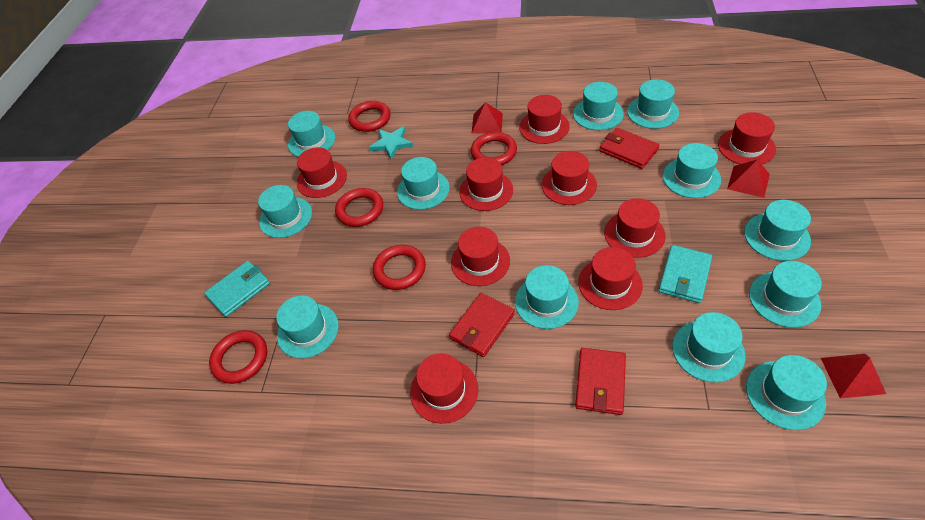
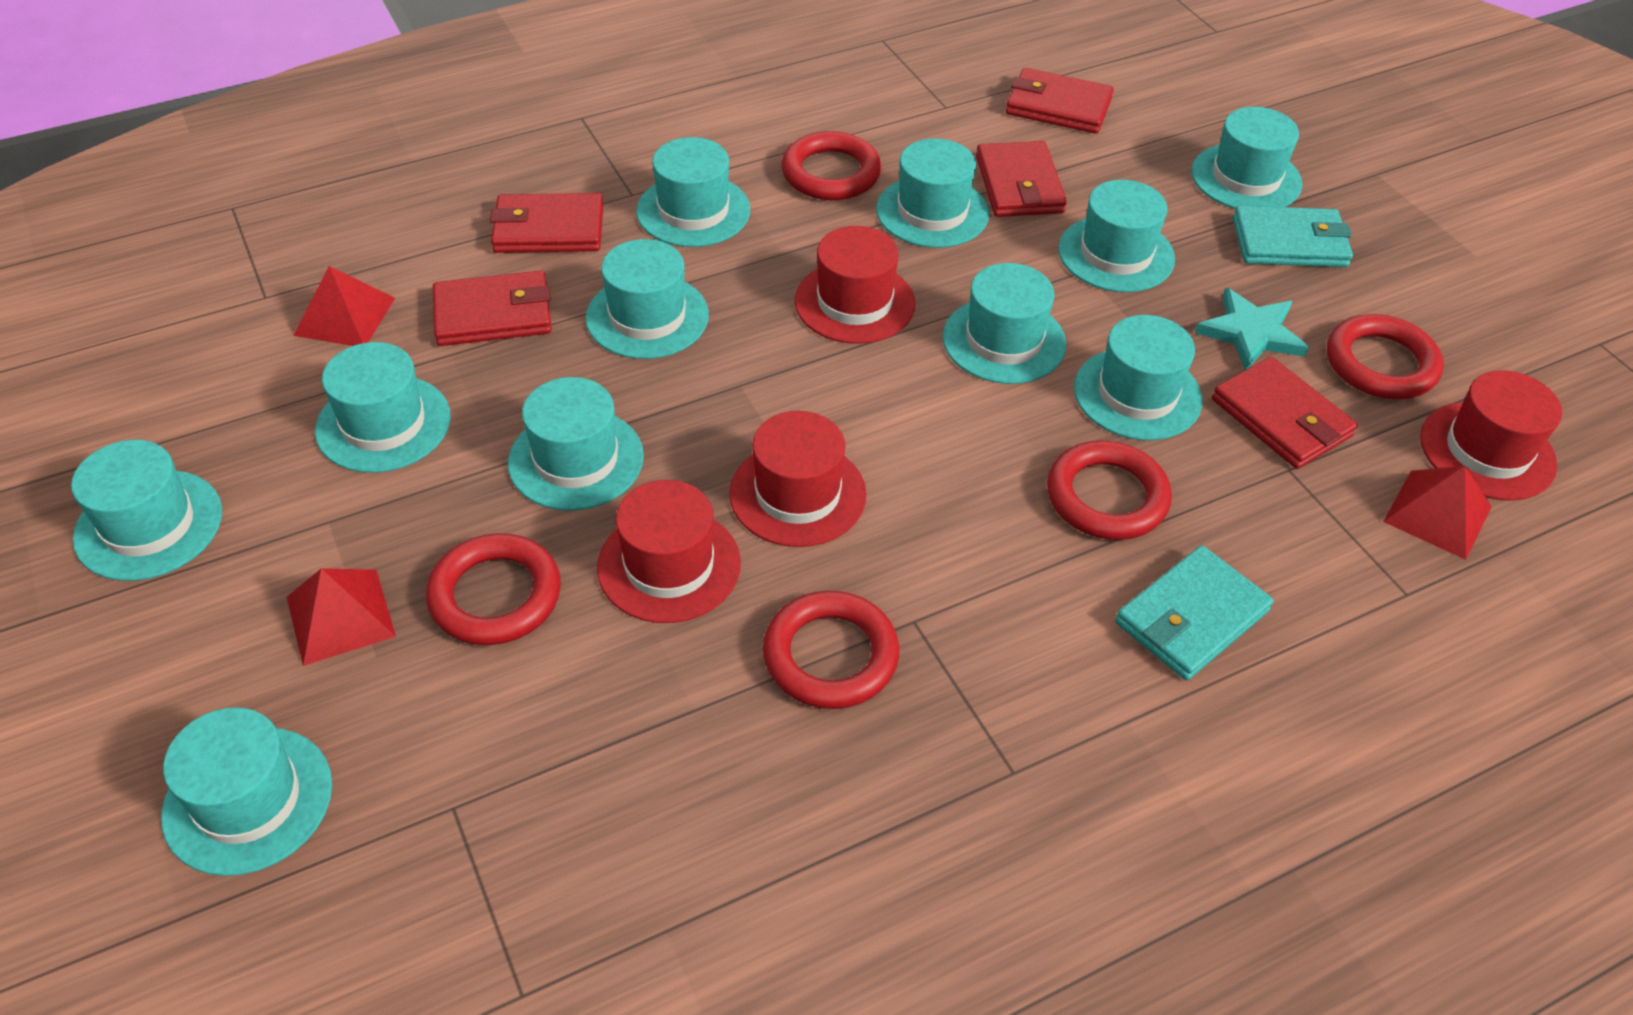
red hat: 9 -> 4
red wallet: 3 -> 5
turquoise hat: 12 -> 11

